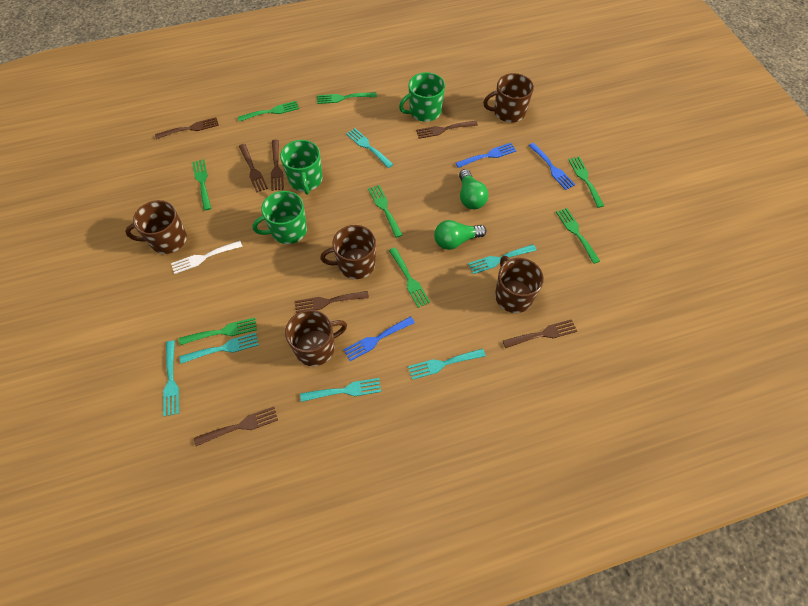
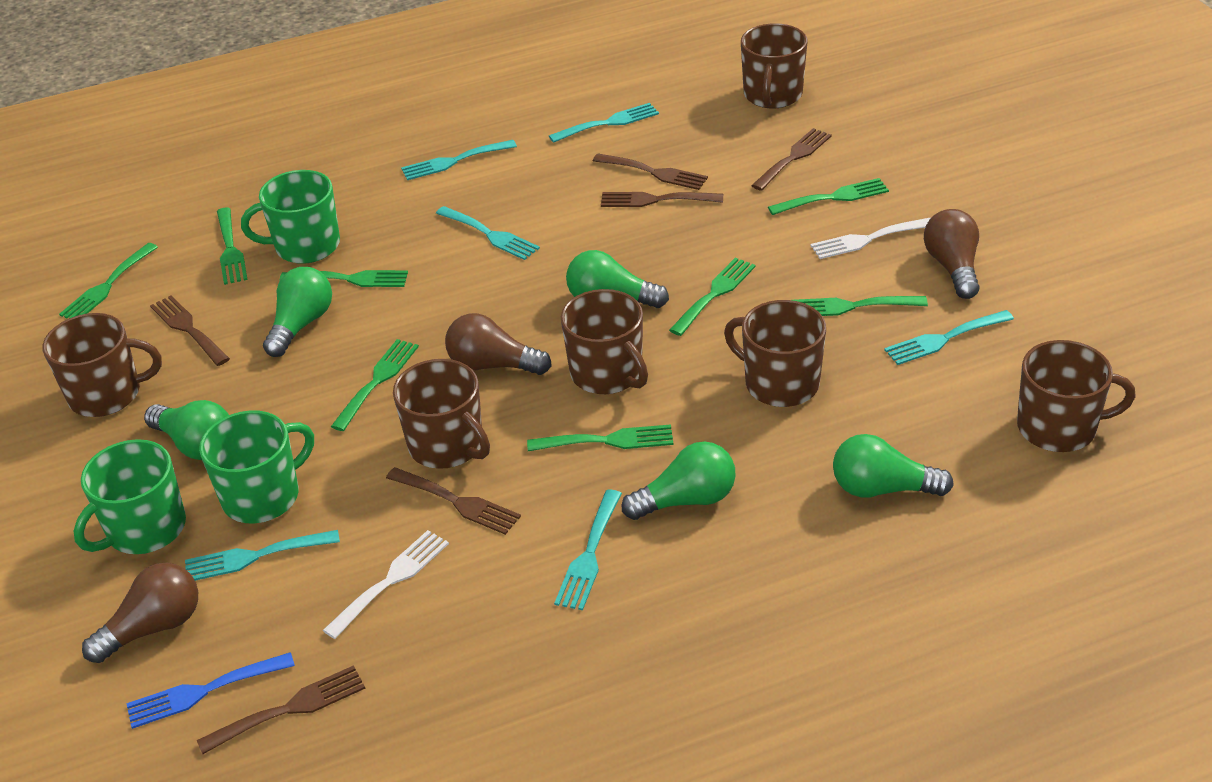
blue fork: 3 -> 1
brown fork: 7 -> 6
brown light bulb: 0 -> 3
brown mug: 5 -> 6
green light bulb: 2 -> 5
white fork: 1 -> 2

